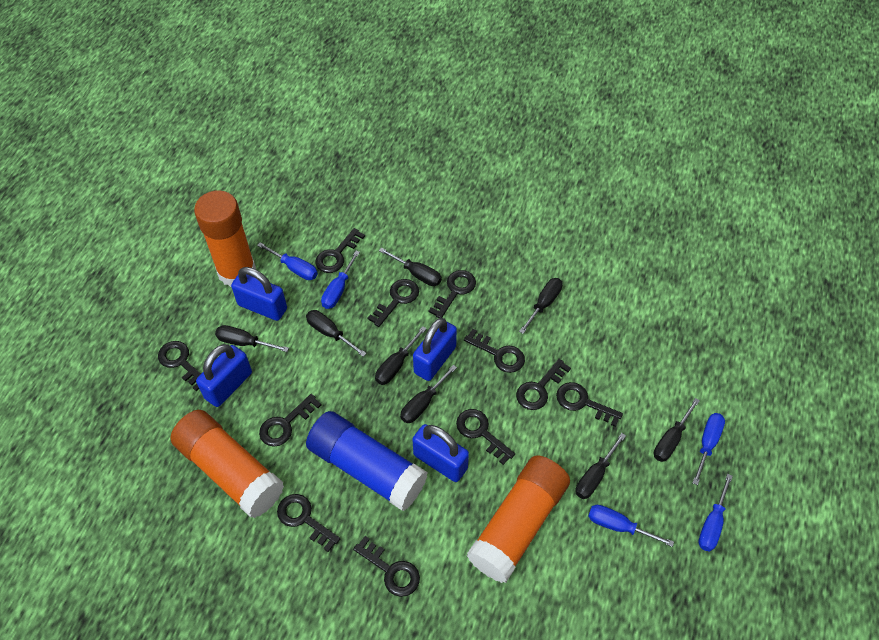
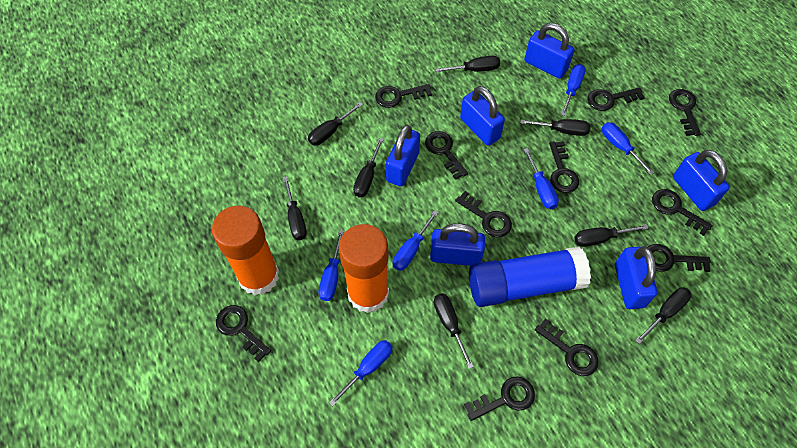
blue padlock: 4 -> 6
blue screwdriver: 5 -> 6
orange glue stick: 3 -> 2

